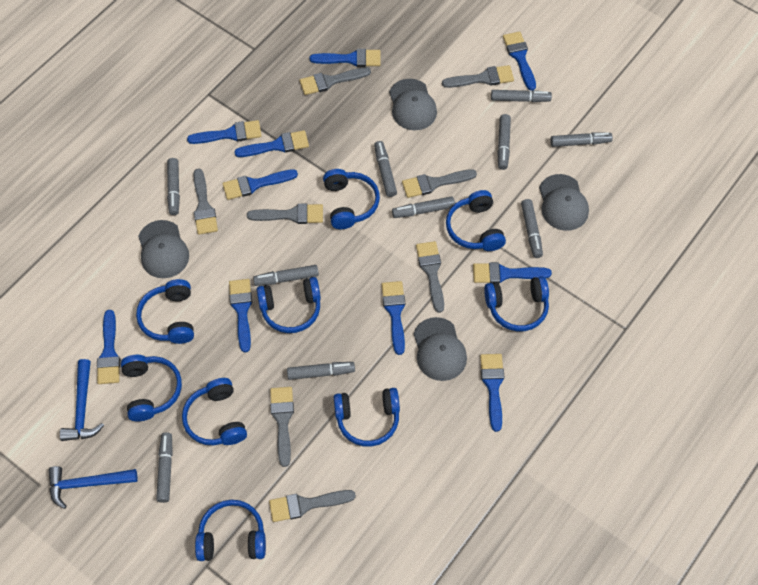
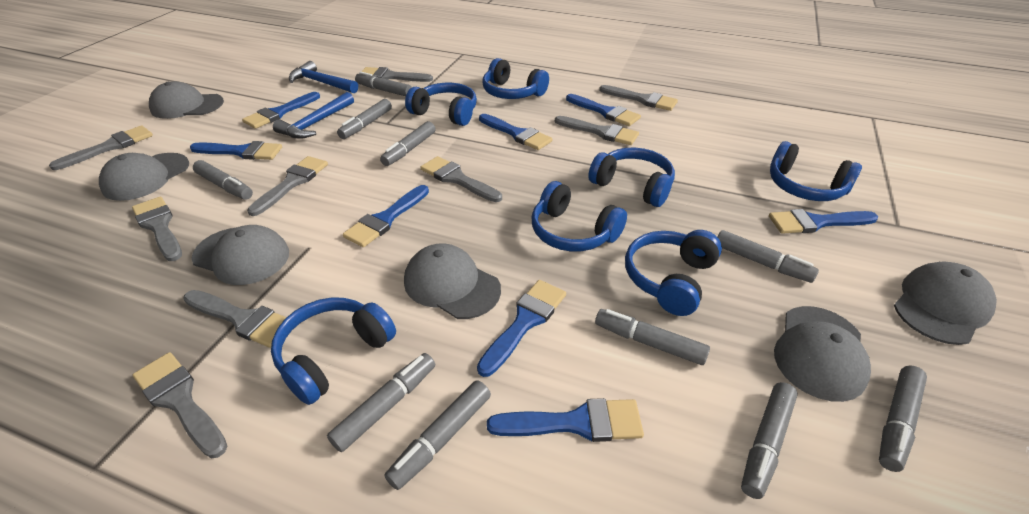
blue brush: 10 -> 8
blue headphones: 9 -> 7
grey brush: 8 -> 9
grey cap: 4 -> 6

